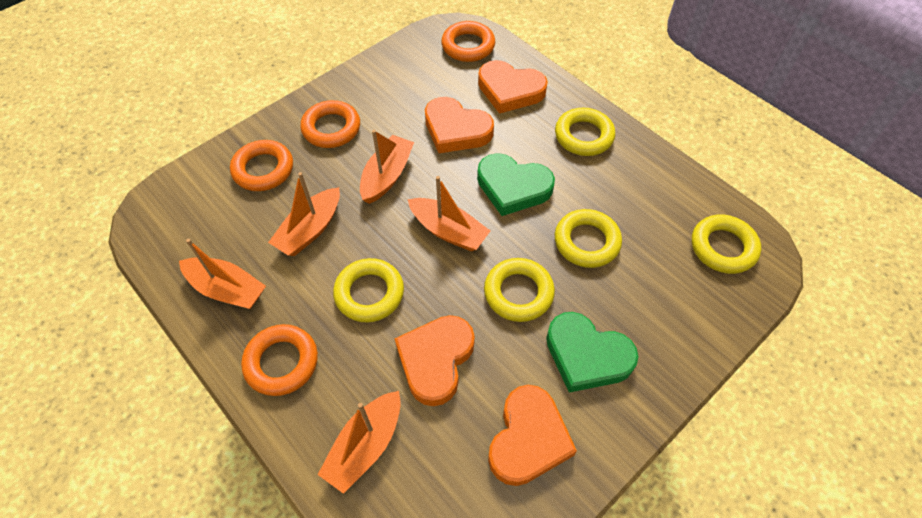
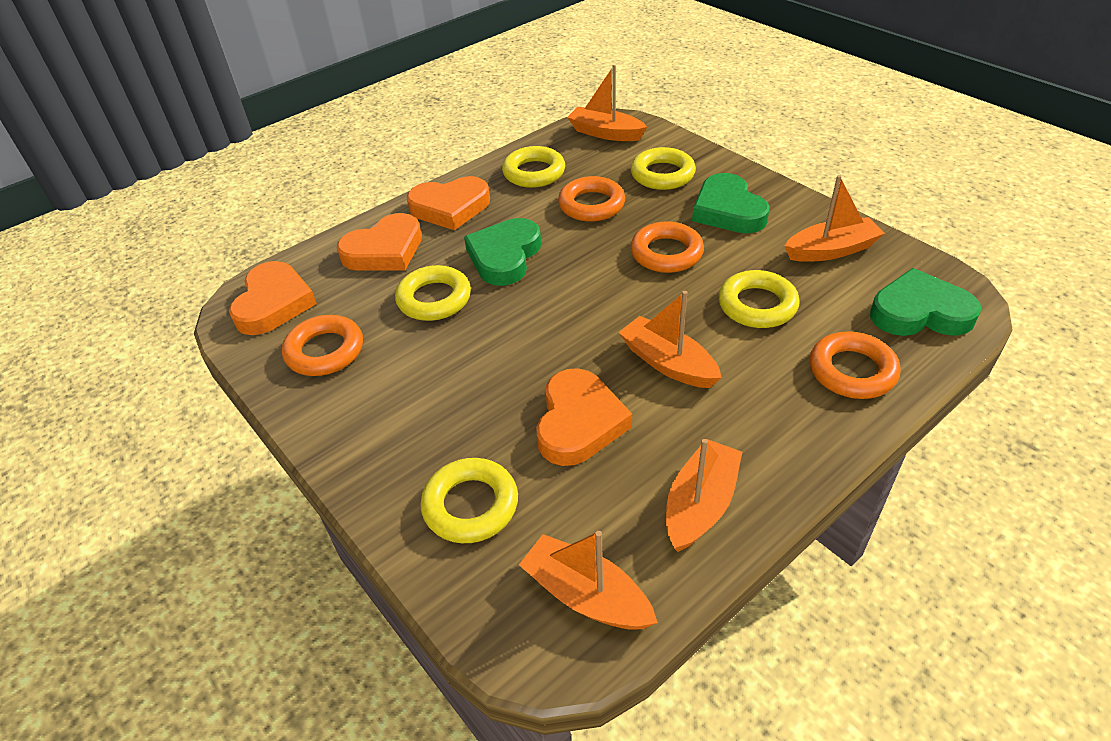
green heart: 2 -> 3

